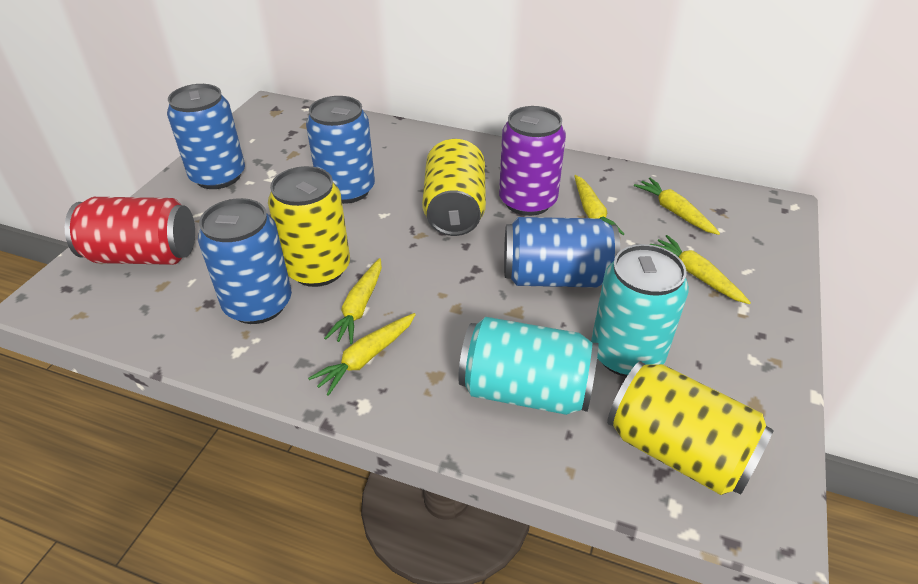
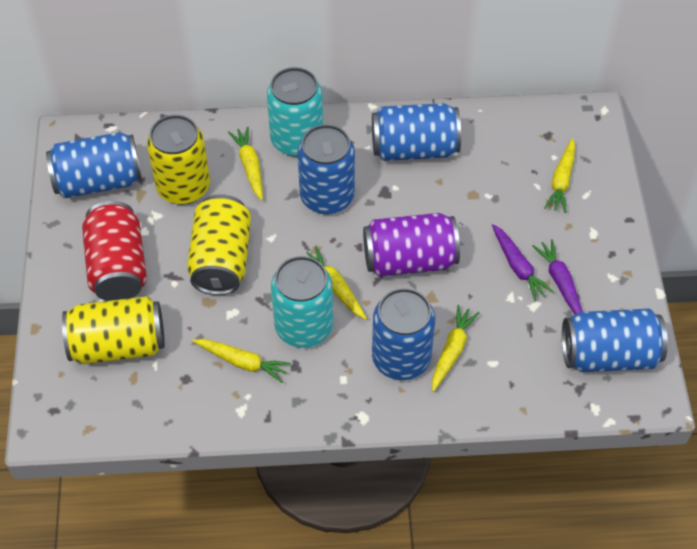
blue can: 4 -> 5
purple carrot: 0 -> 2

